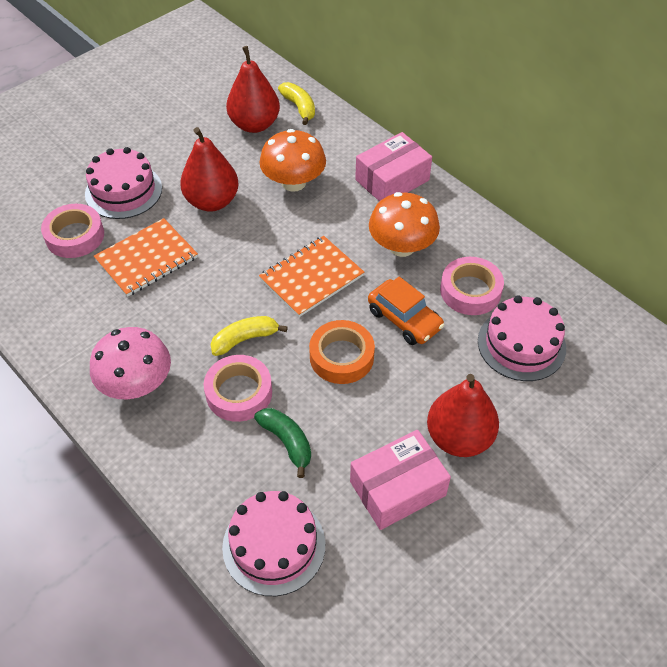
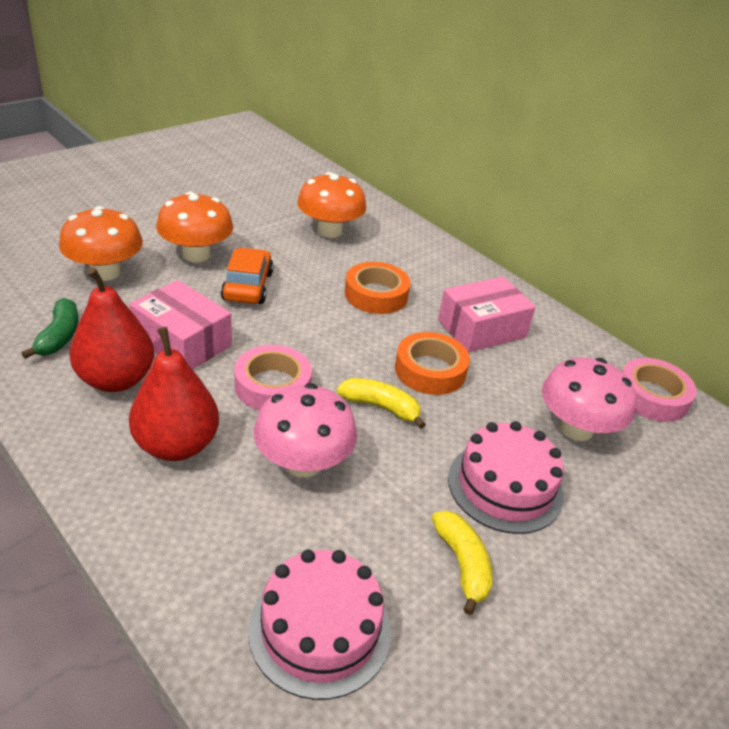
orange mushroom: 2 -> 3
orange notebook: 2 -> 0
orange tape: 1 -> 2
pink cake: 3 -> 2
pink mushroom: 1 -> 2
pink tape: 3 -> 2
red pear: 3 -> 2

